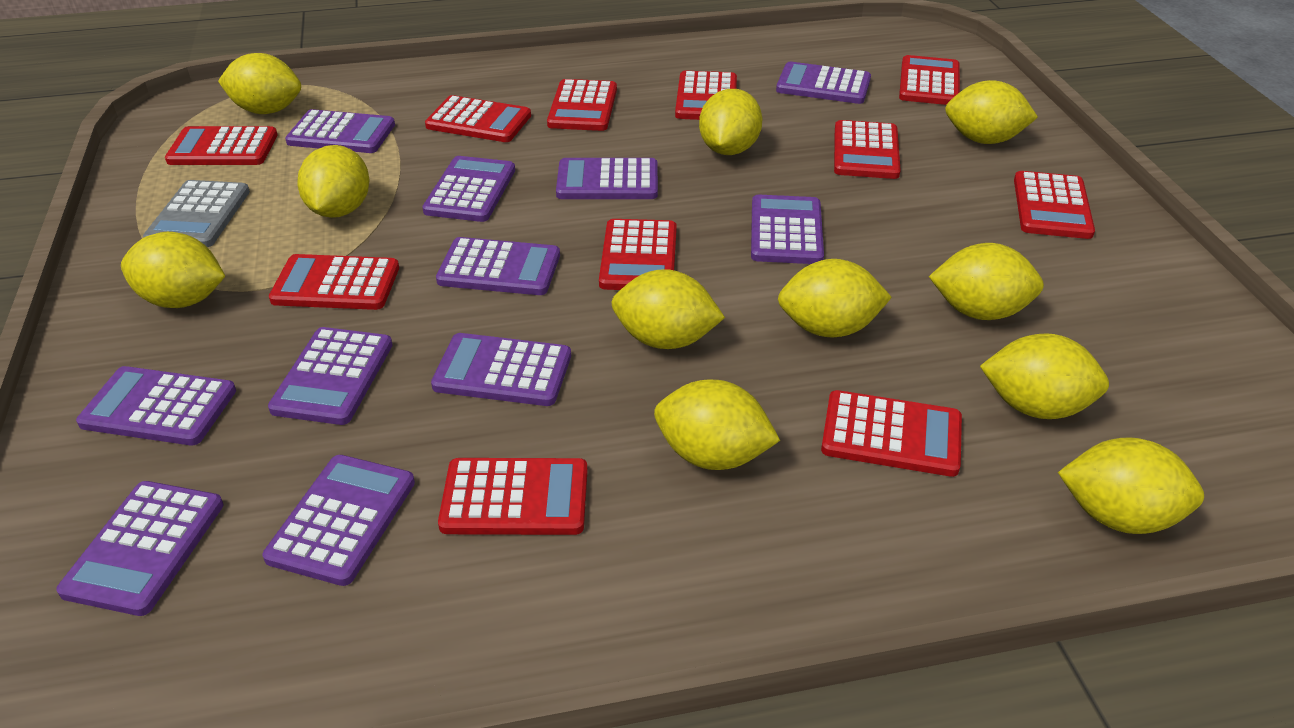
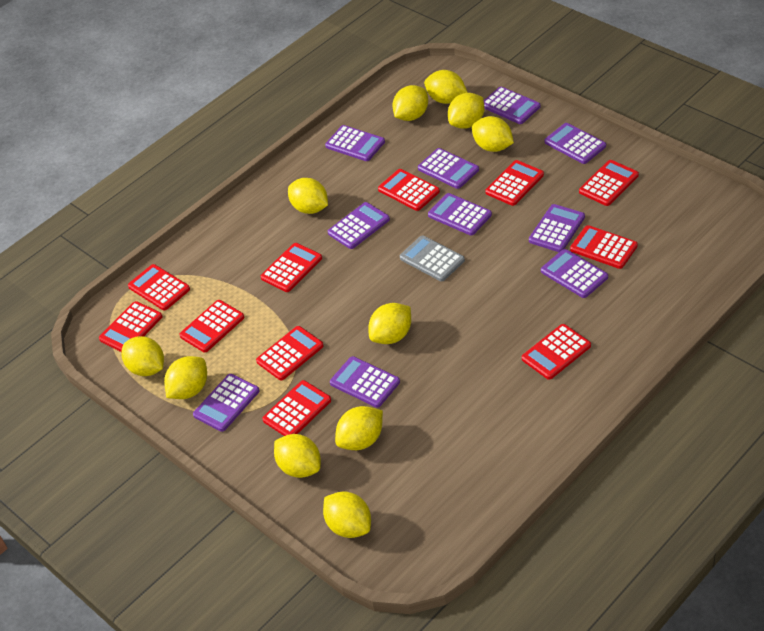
purple calculator: 11 -> 10

